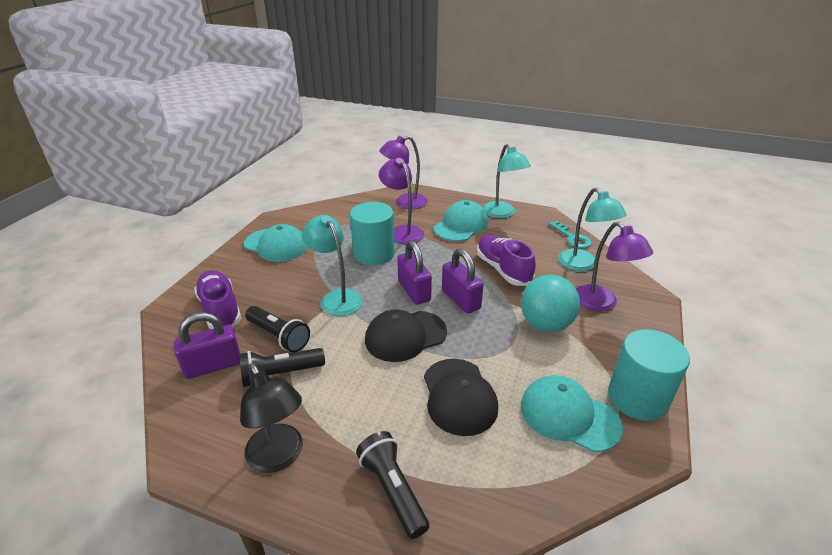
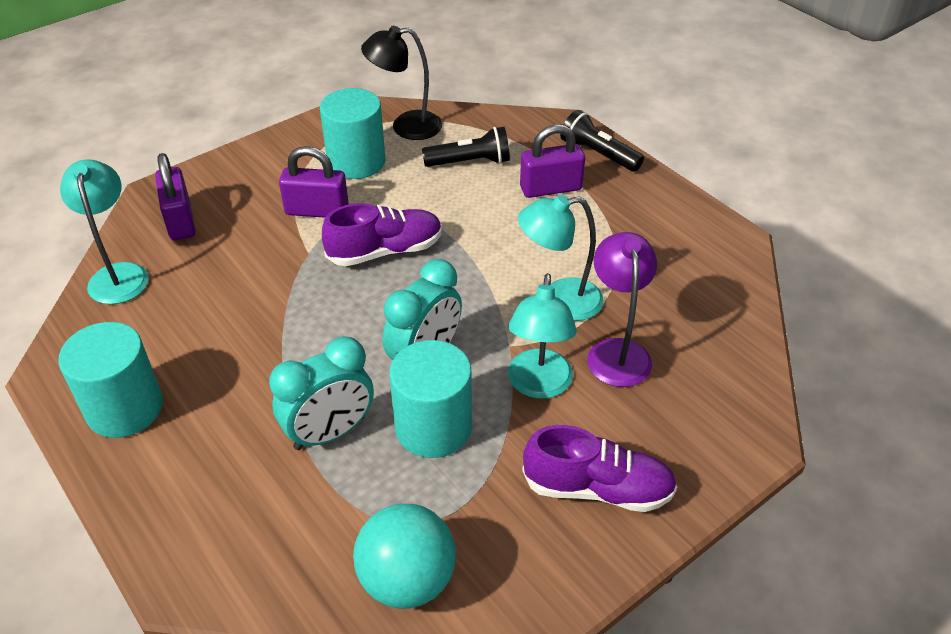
black cap: 2 -> 0
black flashlight: 3 -> 2
purple lamp: 3 -> 1
turquoise cap: 3 -> 0
turquoise clock: 0 -> 2
turquoise cylinder: 2 -> 3
turquoise key: 1 -> 0

